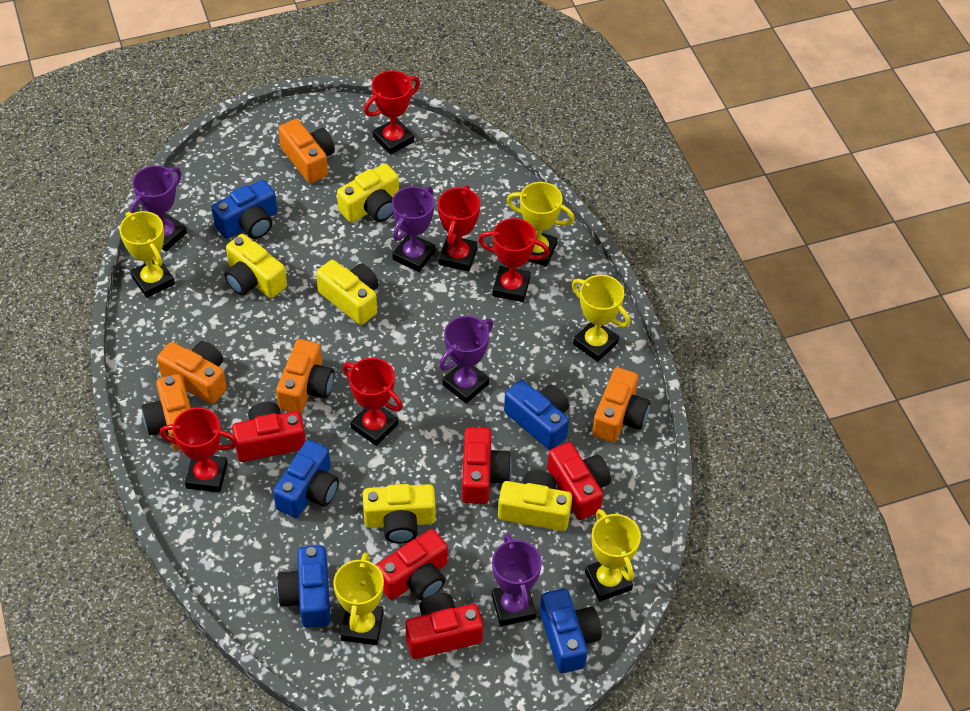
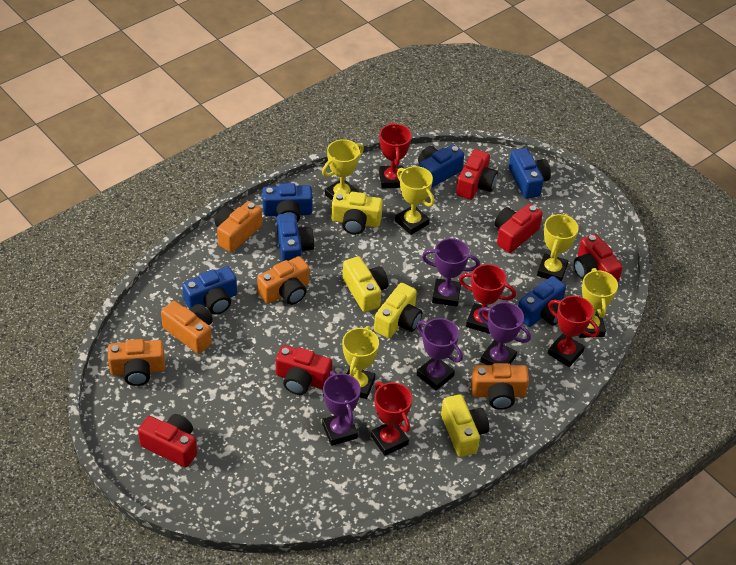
blue camera: 5 -> 6
red trophy: 5 -> 4
yellow camera: 5 -> 4

